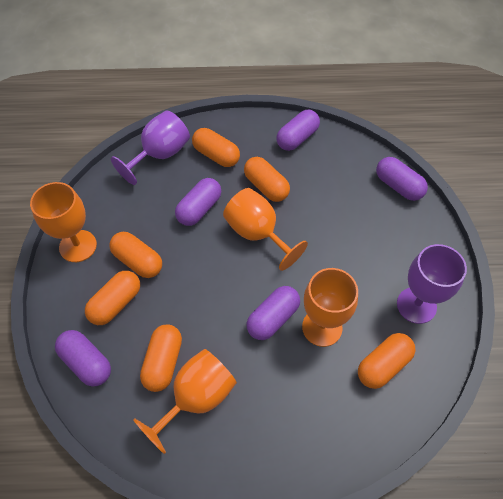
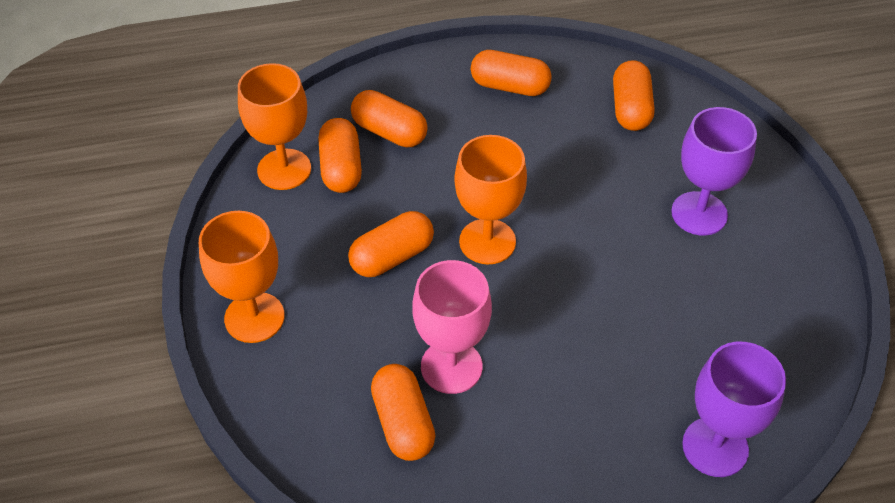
orange goblet: 4 -> 3
pink goblet: 0 -> 1
purple capsule: 5 -> 0

